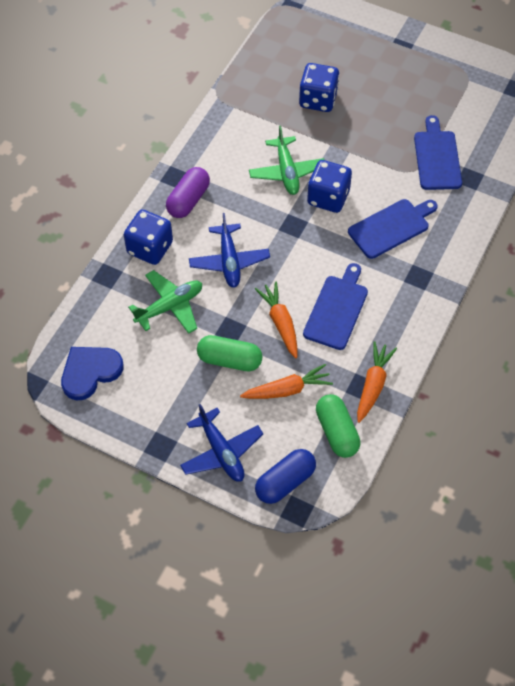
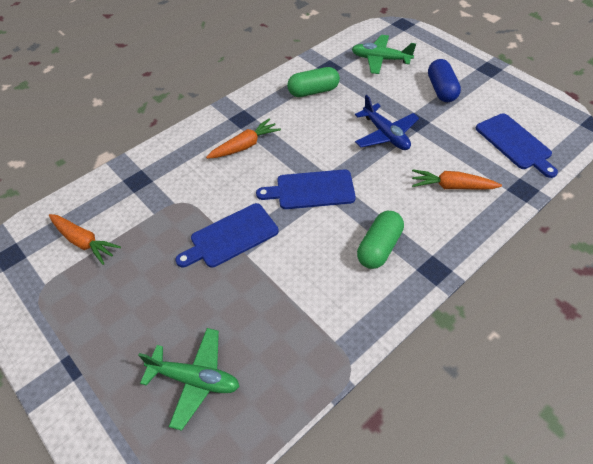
blue dice: 3 -> 0
blue heart: 1 -> 0
blue plane: 2 -> 1
purple capsule: 1 -> 0

